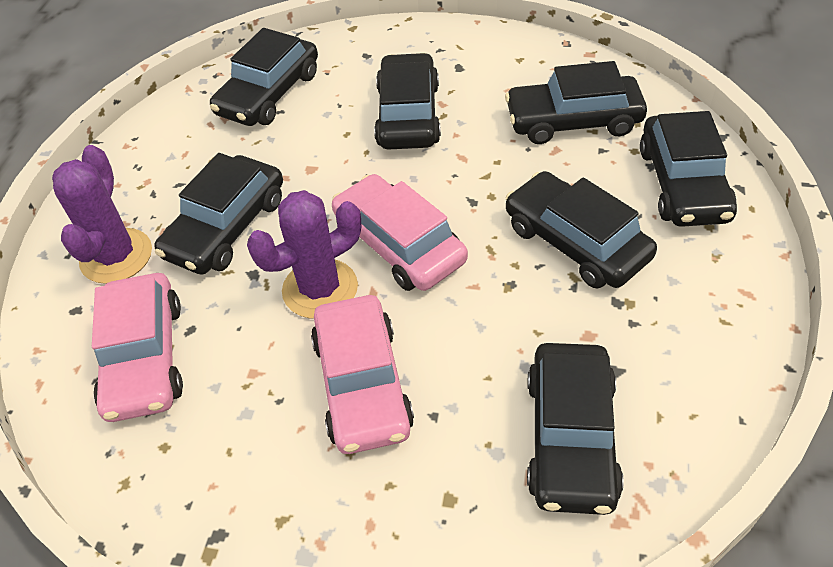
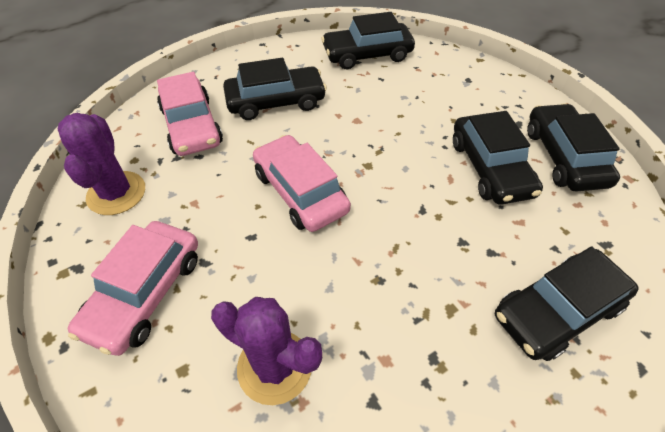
black car: 7 -> 5

